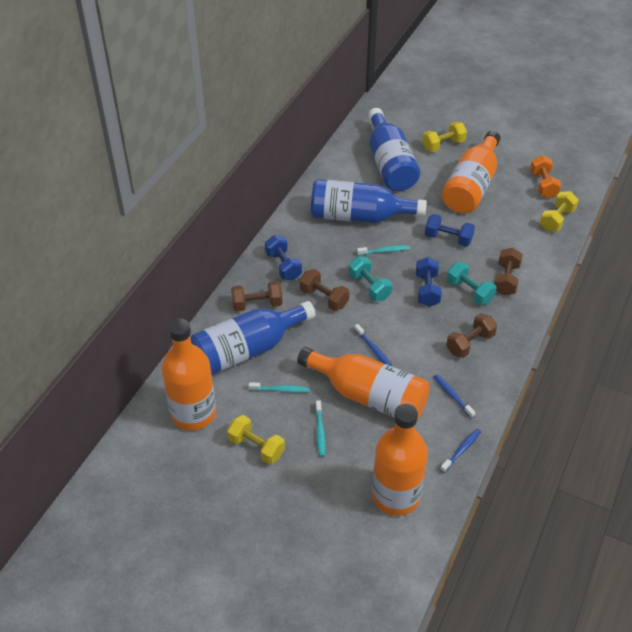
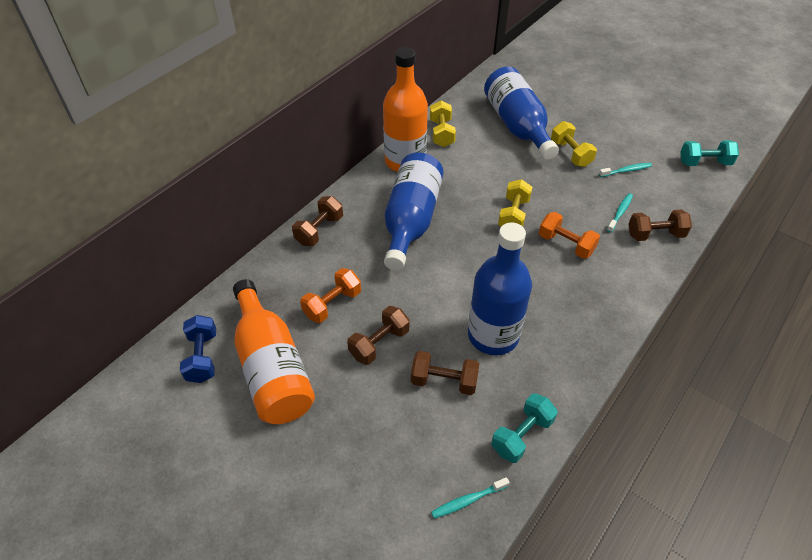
blue dumbbell: 3 -> 1
blue toothbrush: 3 -> 0
orange bottle: 4 -> 2
orange dumbbell: 1 -> 2

